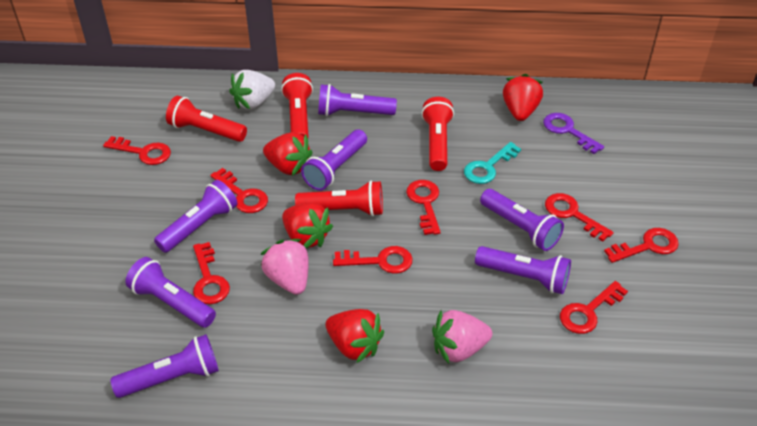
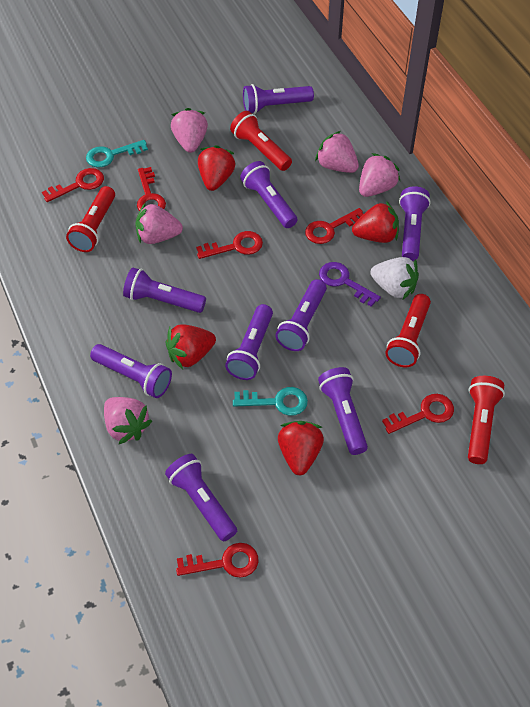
pink strawberry: 2 -> 5
purple flashlight: 7 -> 9
red key: 8 -> 6
turquoise key: 1 -> 2

